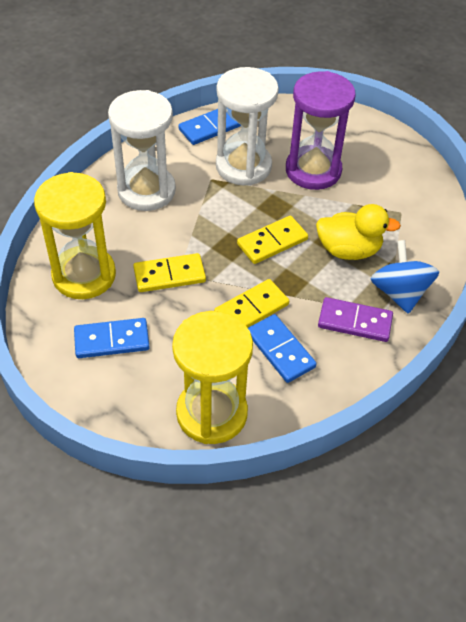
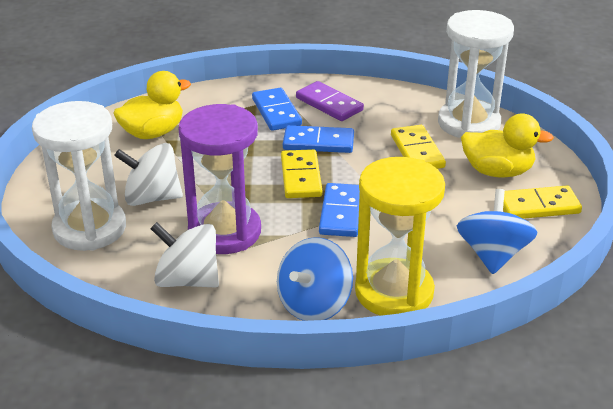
blue spinning top: 1 -> 2
white spinning top: 0 -> 2
yellow duck: 1 -> 2
yellow hourglass: 2 -> 1

